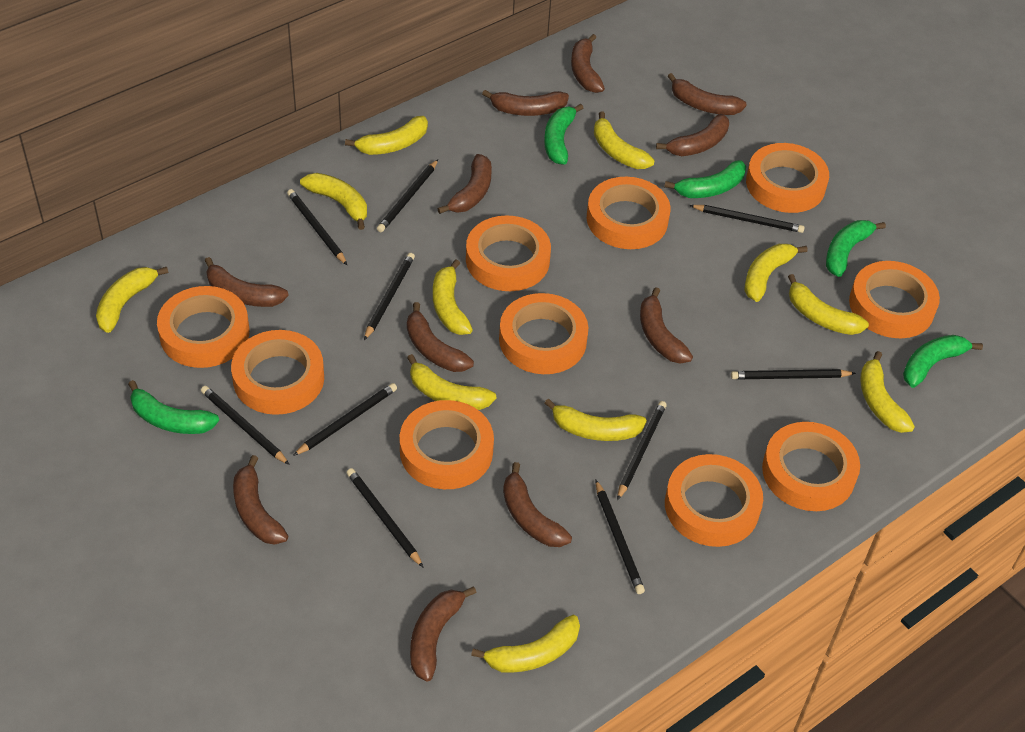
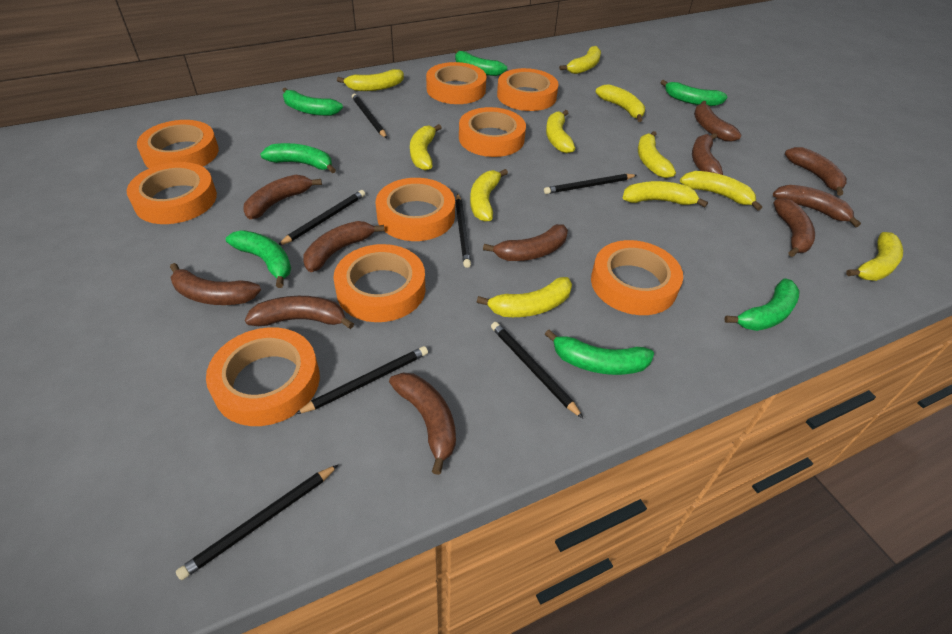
black pencil: 10 -> 7
green banana: 5 -> 7
orange tape: 10 -> 9

